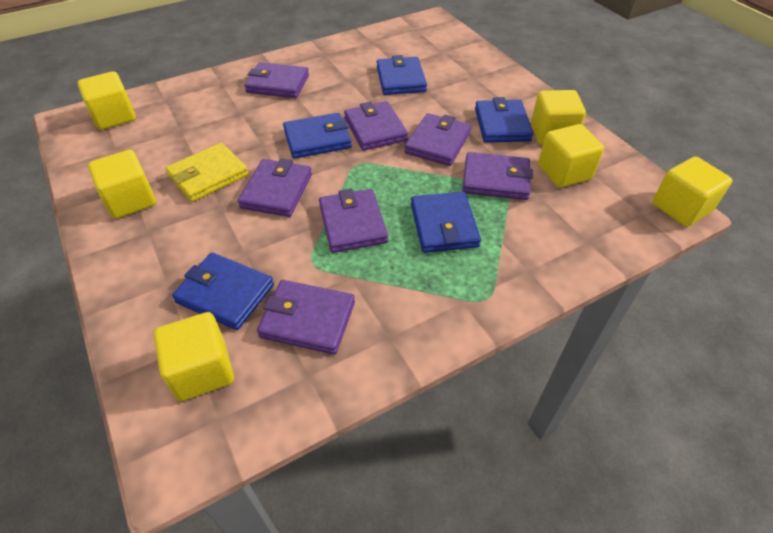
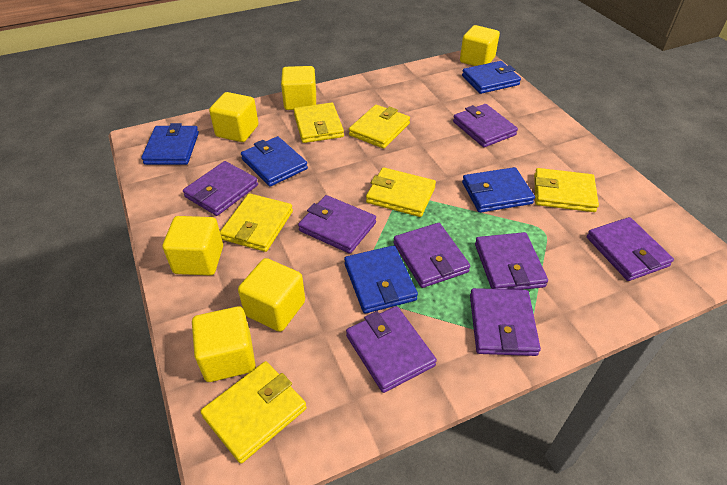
purple wallet: 7 -> 8
yellow wallet: 1 -> 6

